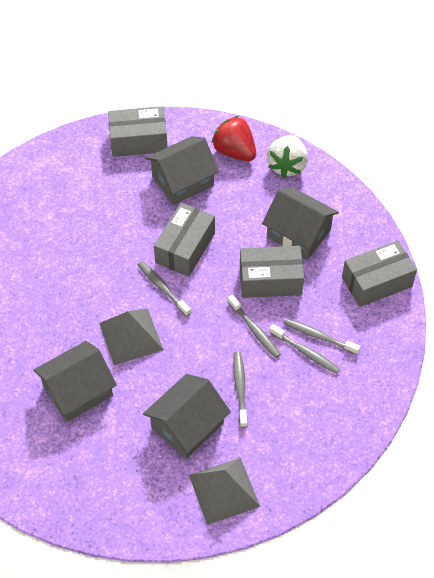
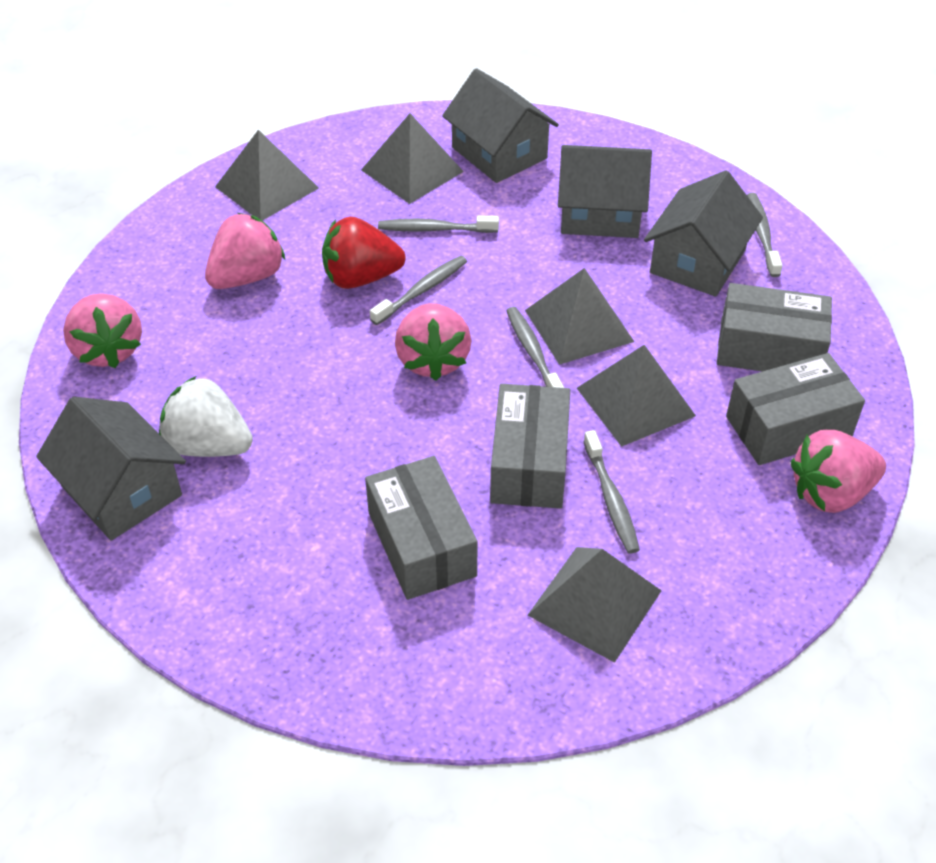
grey pyramid: 2 -> 5
pink strawberry: 0 -> 4

